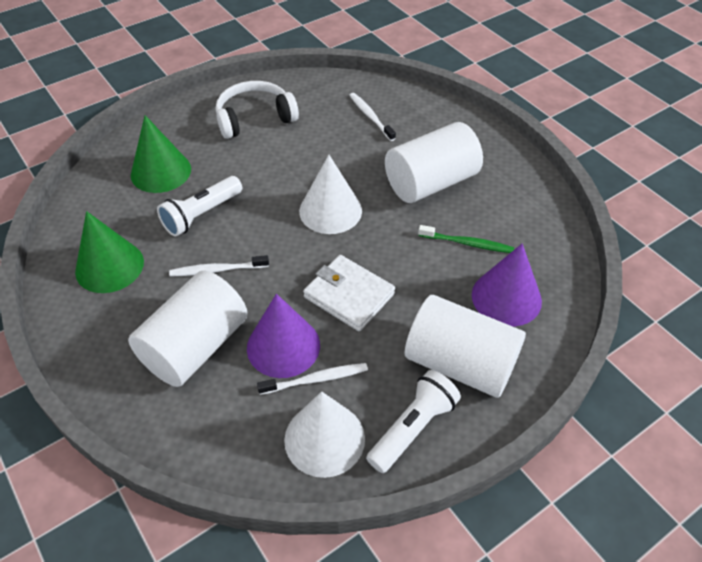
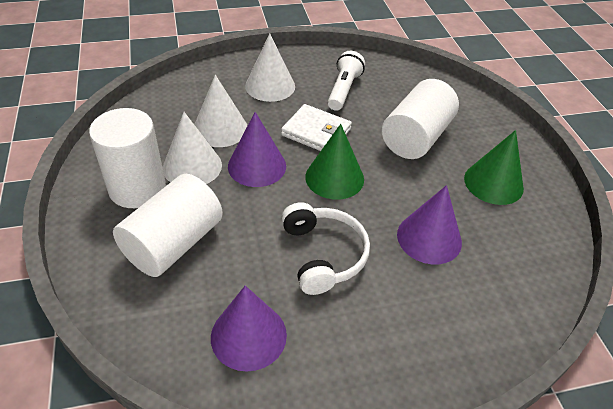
green toothbrush: 1 -> 0
purple cone: 2 -> 3
white cone: 2 -> 3
white flashlight: 2 -> 1
white toothbrush: 3 -> 0

